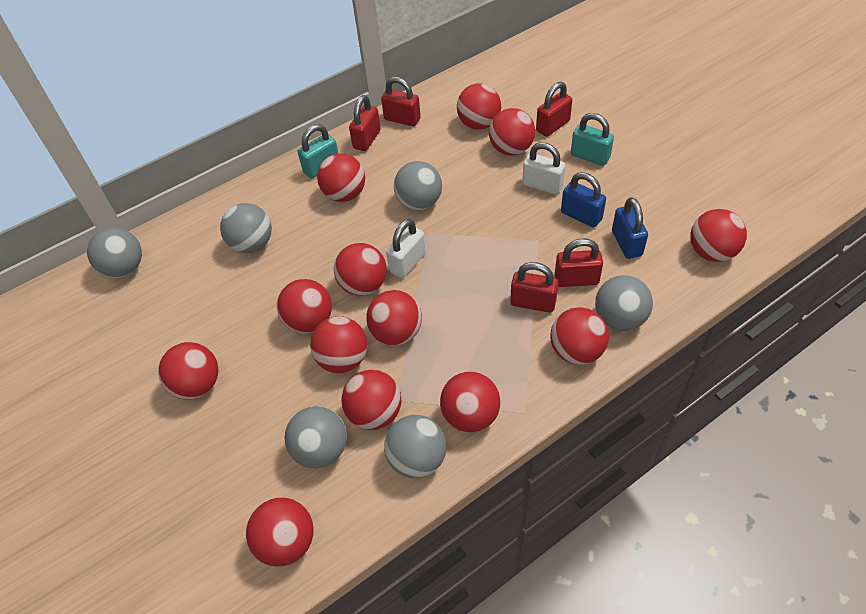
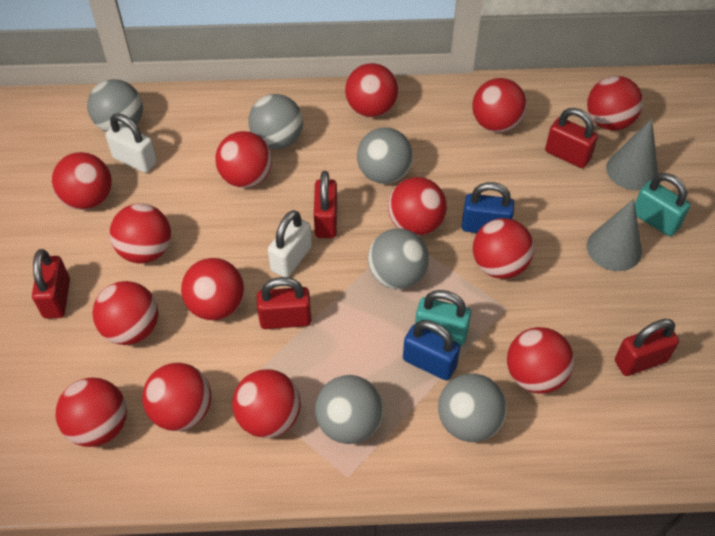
grey cone: 0 -> 2
red ball: 13 -> 14

